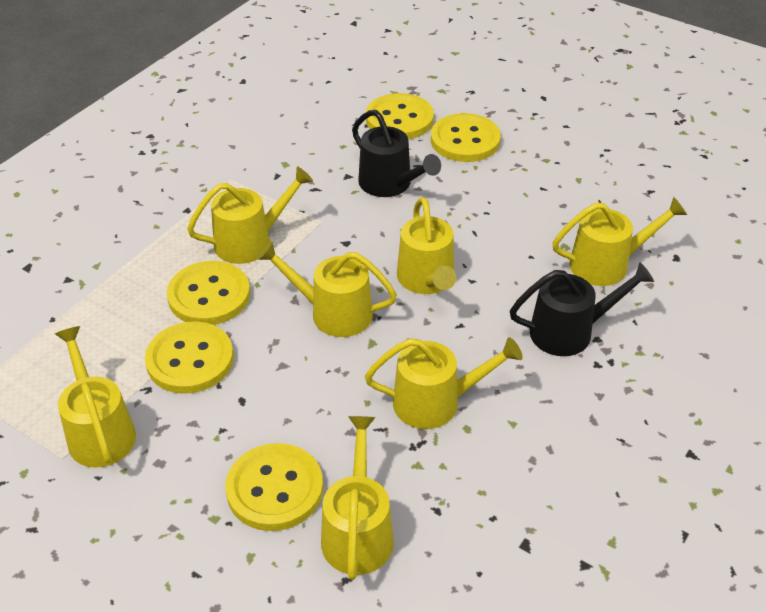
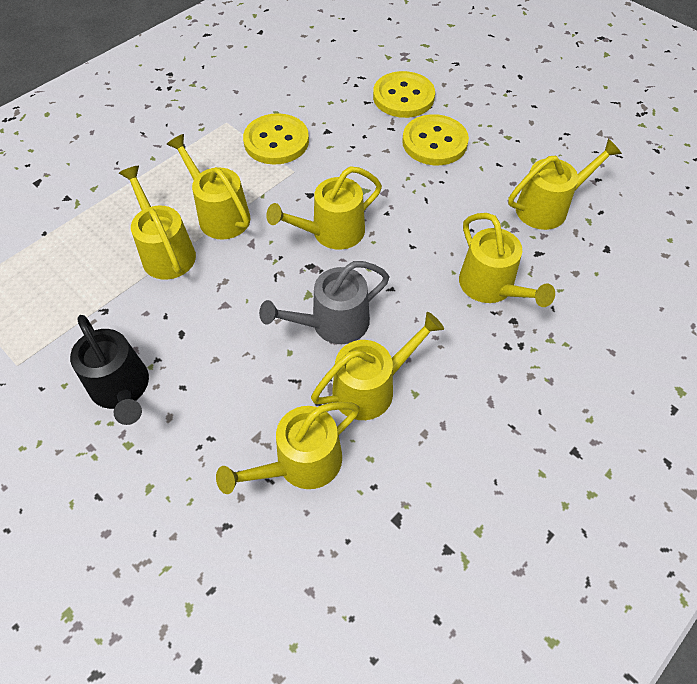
black watering can: 2 -> 1
grey watering can: 0 -> 1
yellow button: 5 -> 3

